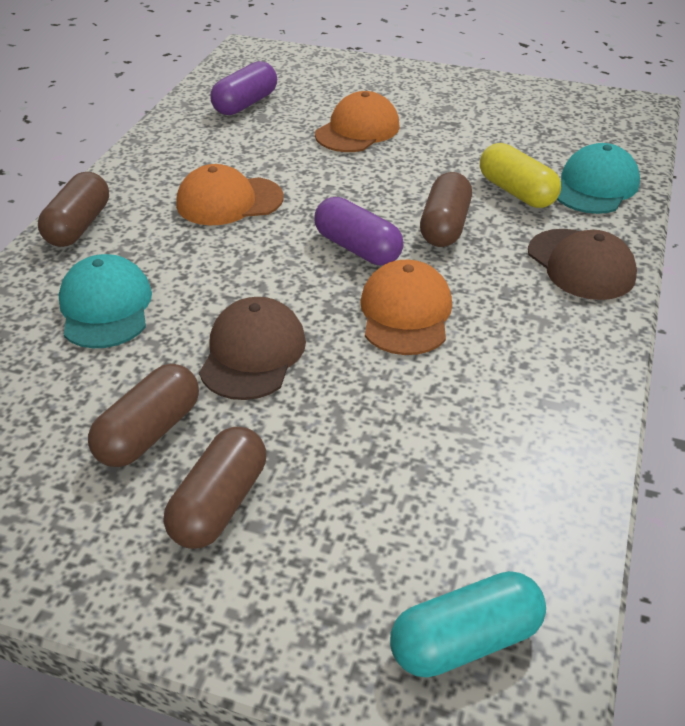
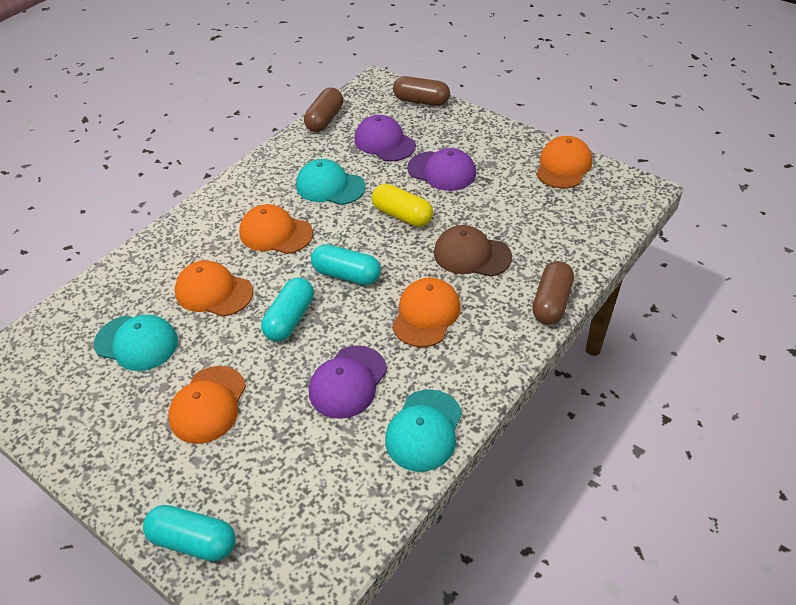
brown cap: 2 -> 1
brown capsule: 4 -> 3
orange cap: 3 -> 5
purple cap: 0 -> 3
purple capsule: 2 -> 0
turquoise cap: 2 -> 3
turquoise capsule: 1 -> 3

